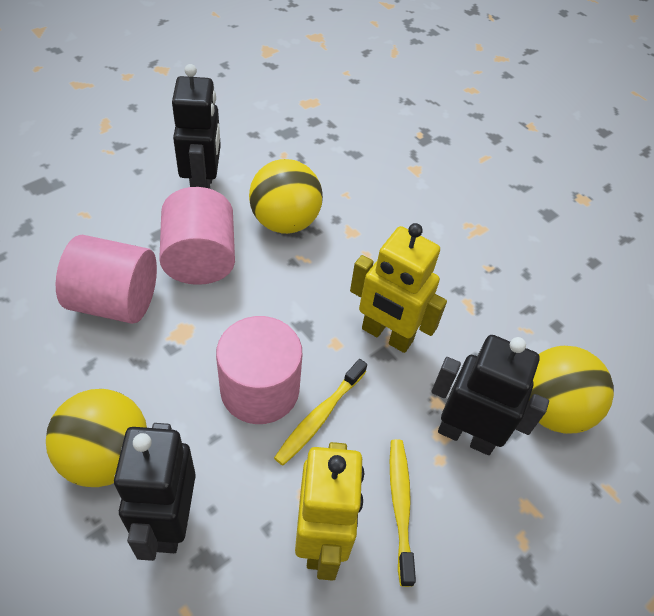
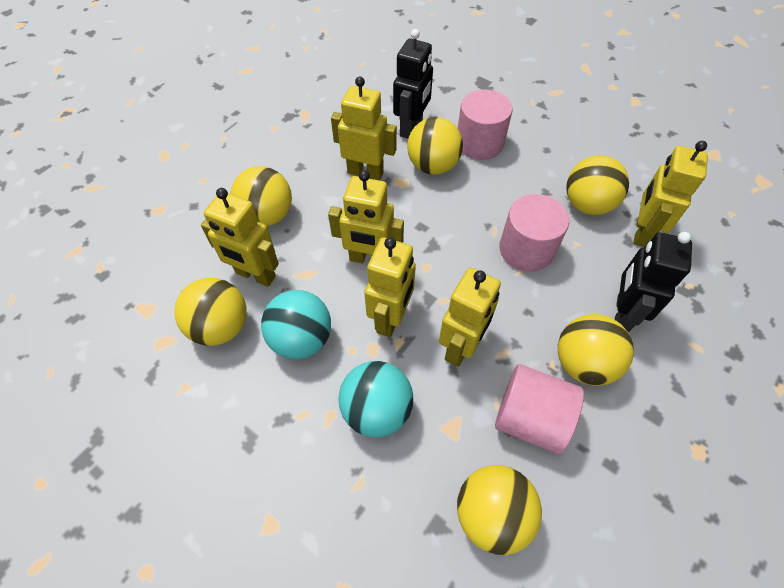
black robot: 3 -> 2
turquoise ball: 0 -> 2
yellow ball: 3 -> 6
yellow robot: 2 -> 6
yellow toothbrush: 2 -> 0

